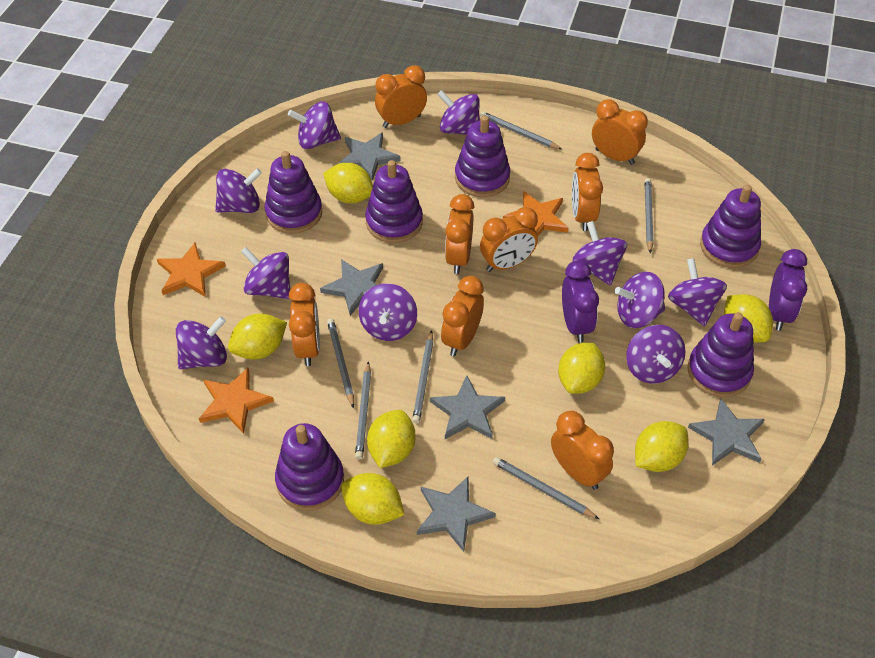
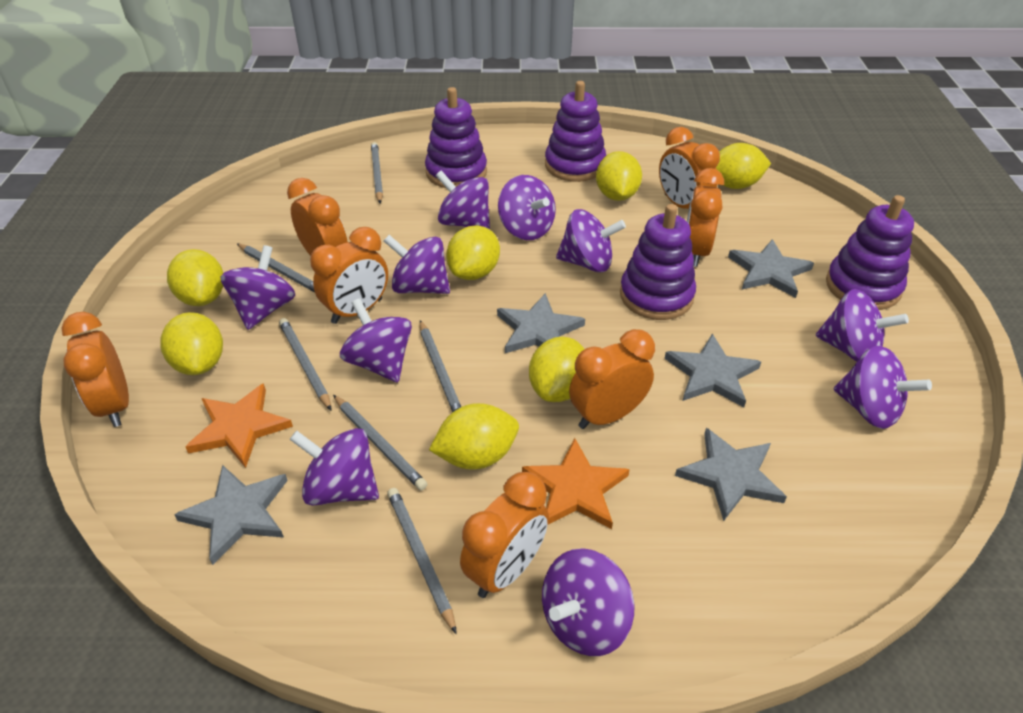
orange clock: 8 -> 7
orange star: 3 -> 2
purple clock: 2 -> 0
purple stacking toy: 6 -> 4

